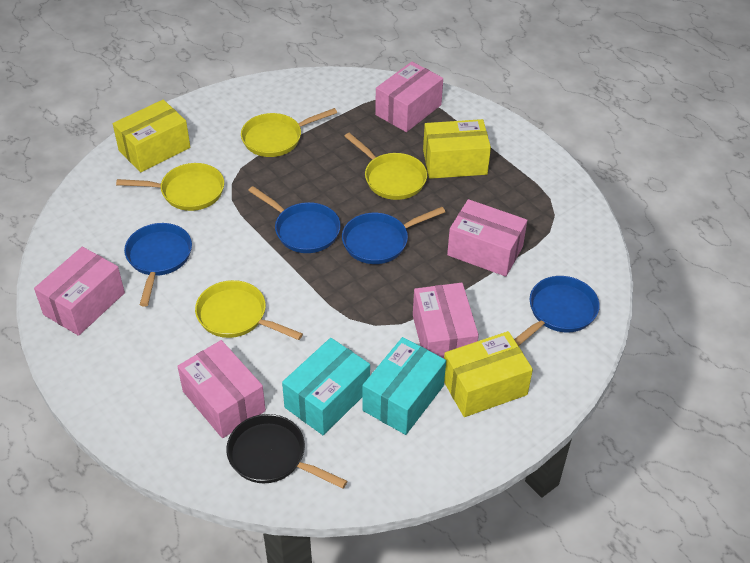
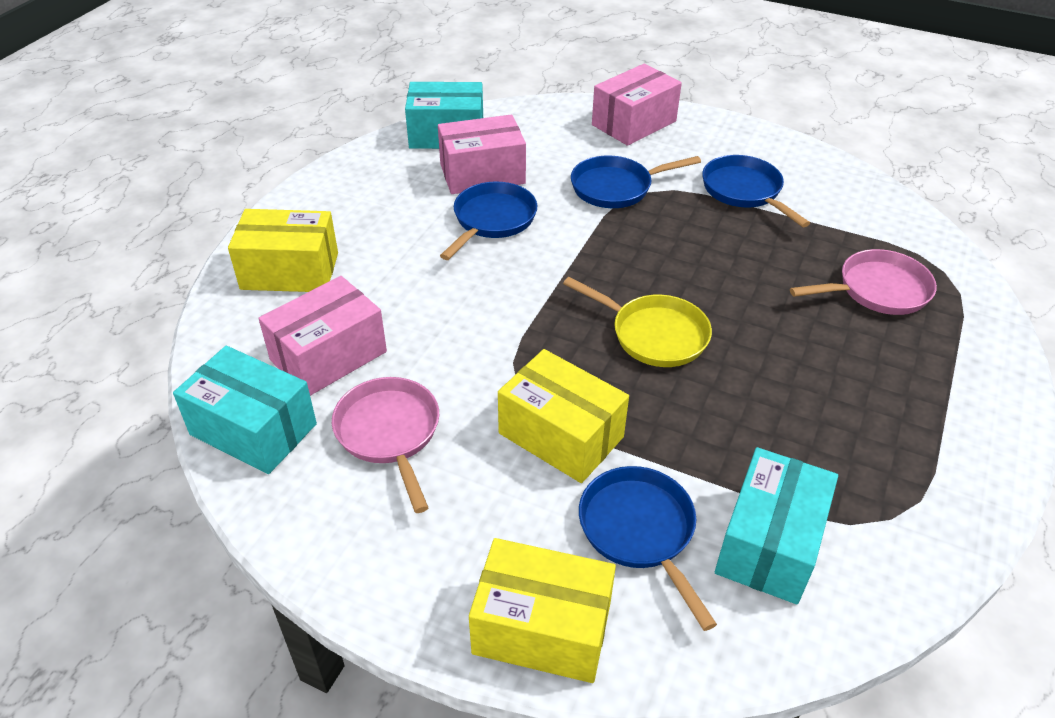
black pan: 1 -> 0
pink box: 5 -> 3
pink pan: 0 -> 2
turquoise box: 2 -> 3
yellow pan: 4 -> 1

